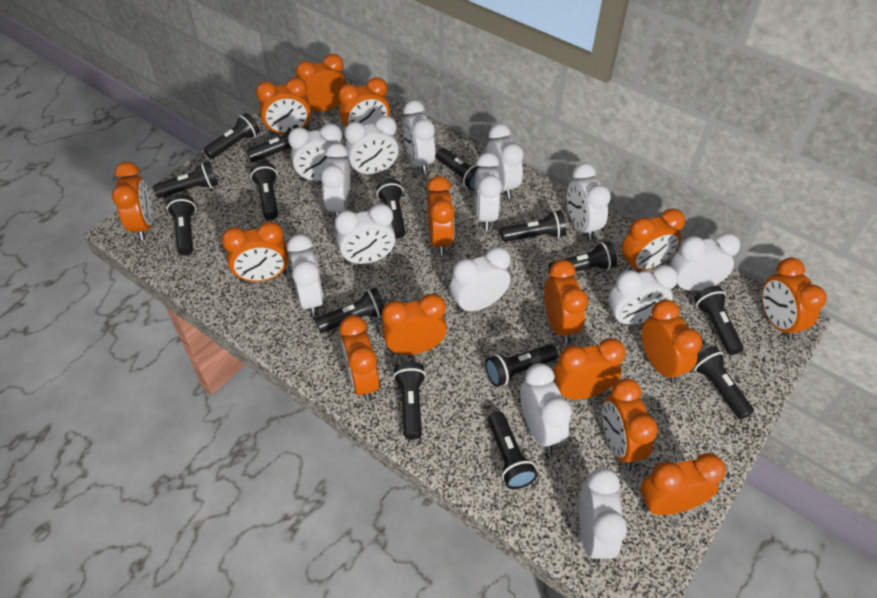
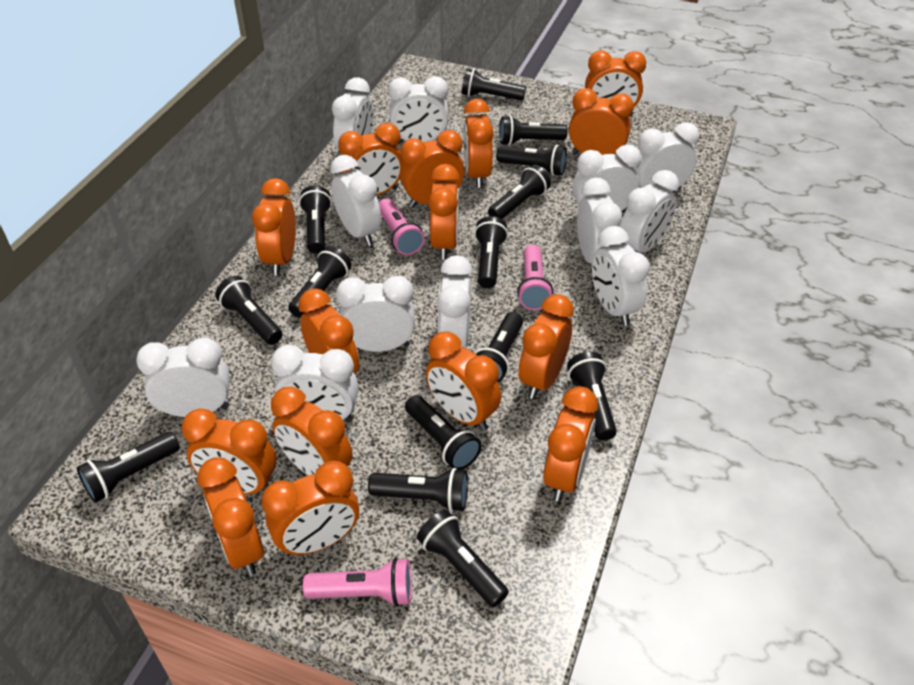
black flashlight: 15 -> 14
pink flashlight: 0 -> 3
white clock: 14 -> 12

